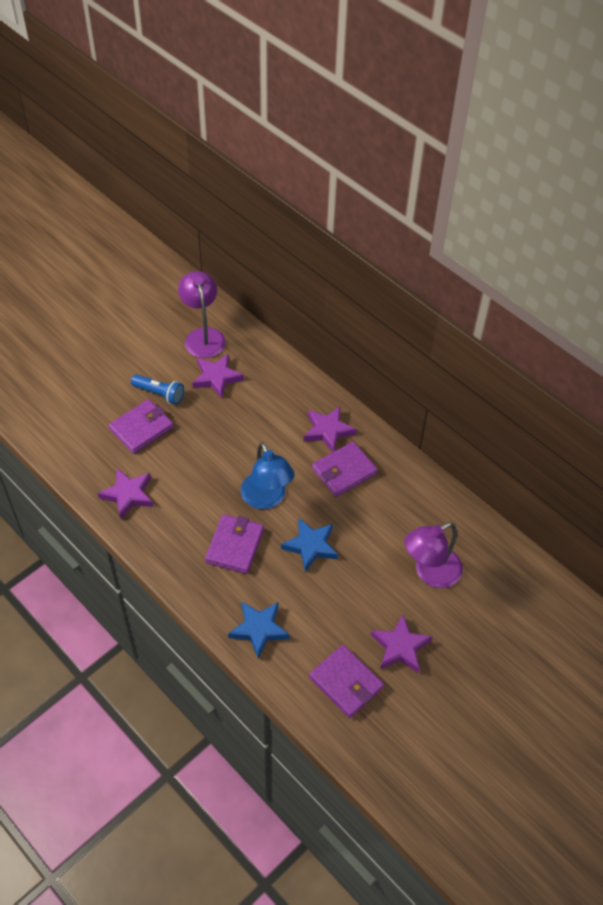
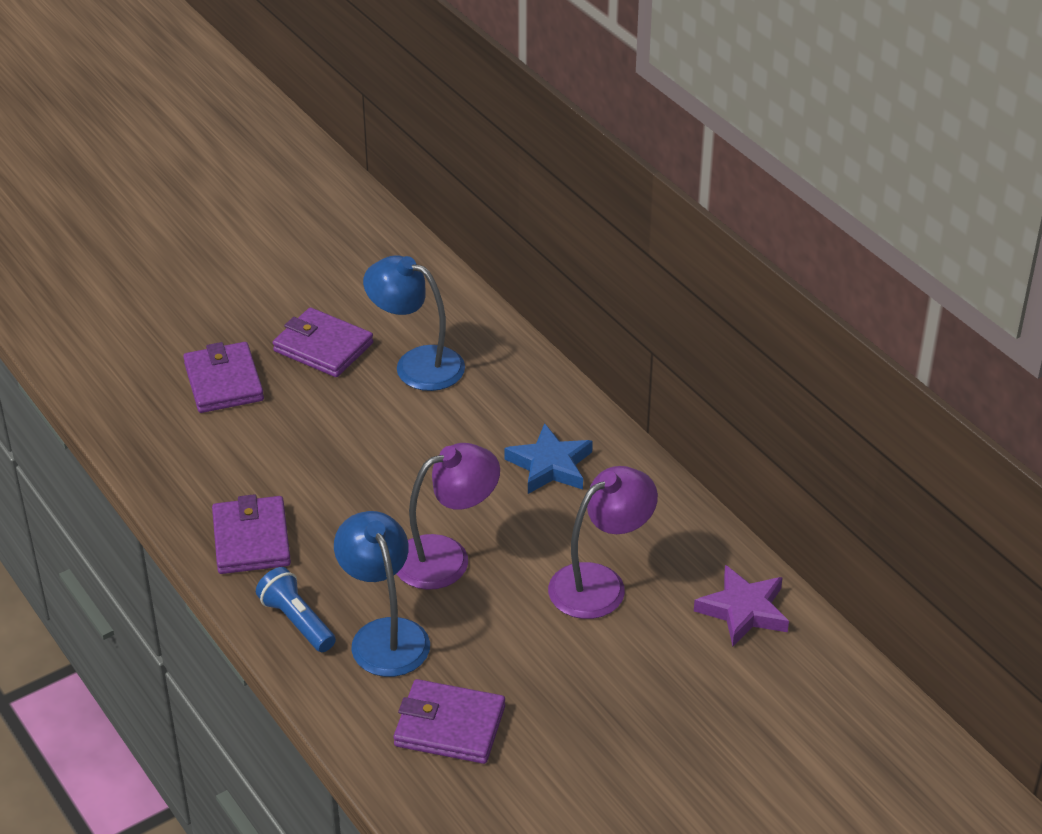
blue lamp: 1 -> 2
blue star: 2 -> 1
purple star: 4 -> 1

